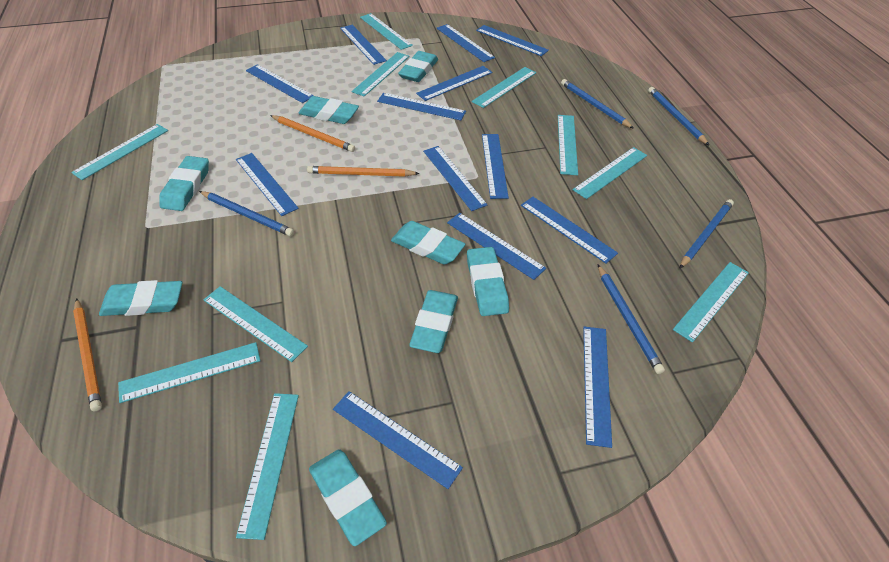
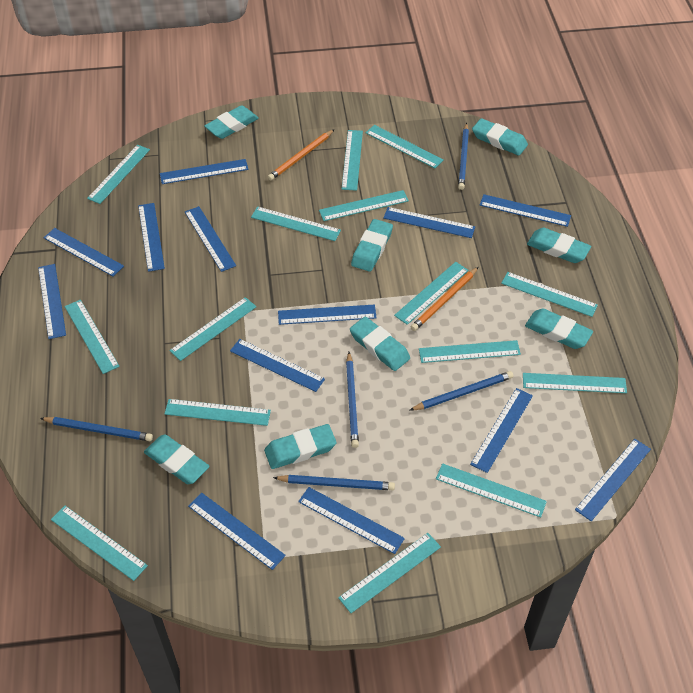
orange pencil: 3 -> 2
turquoise ruler: 10 -> 15

